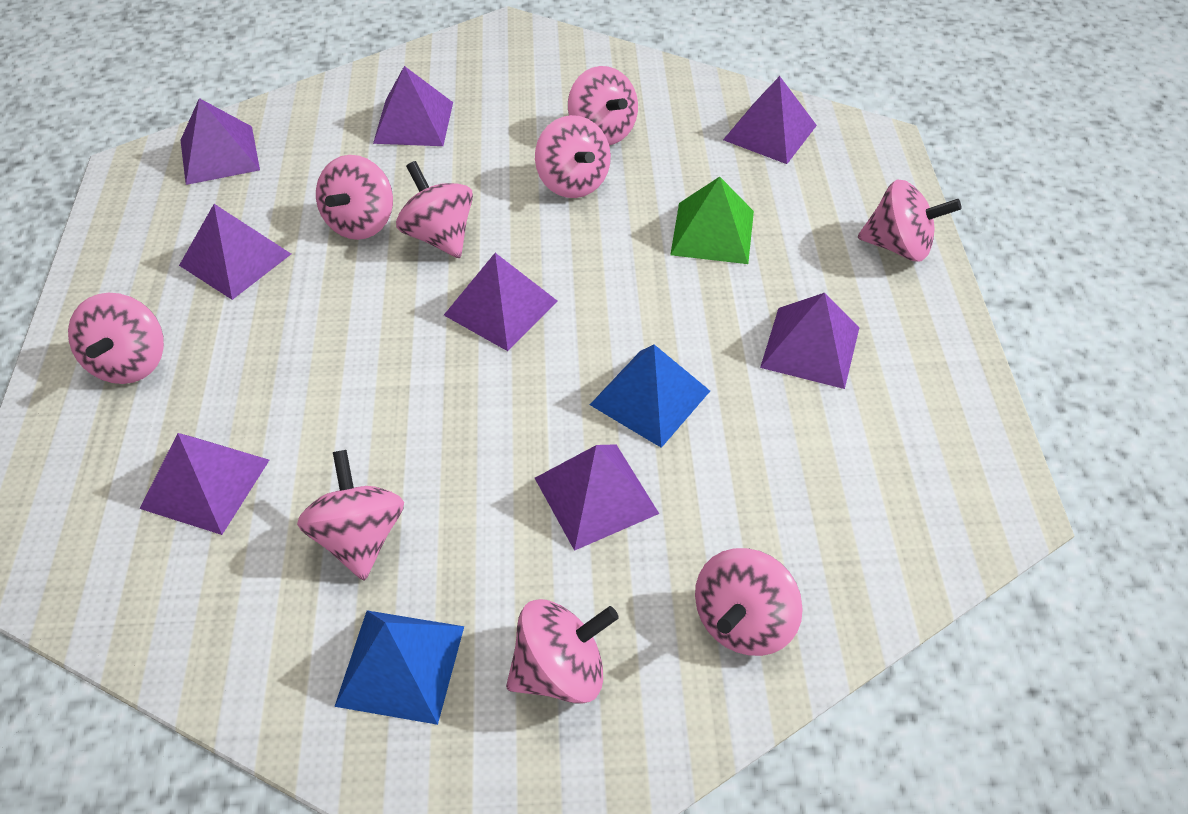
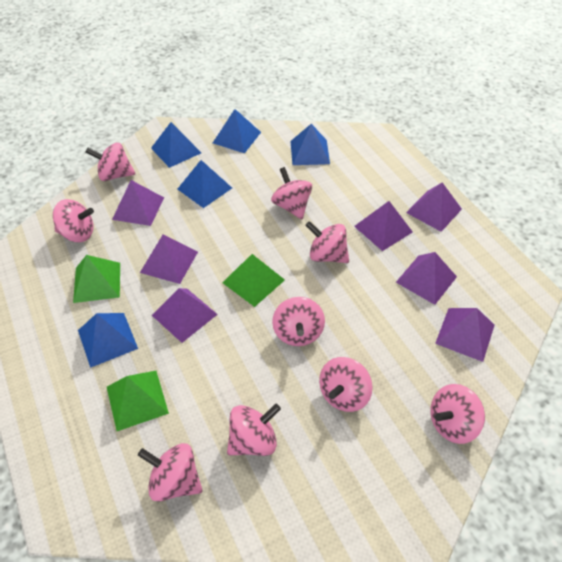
blue pyramid: 2 -> 5
green pyramid: 1 -> 3
purple pyramid: 8 -> 7

